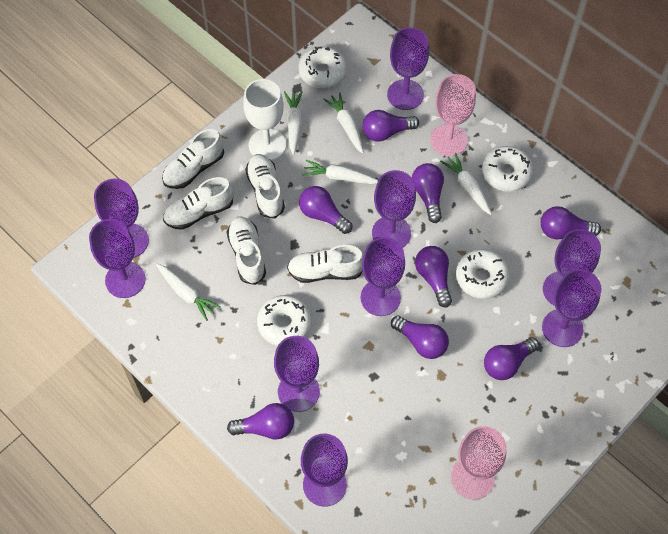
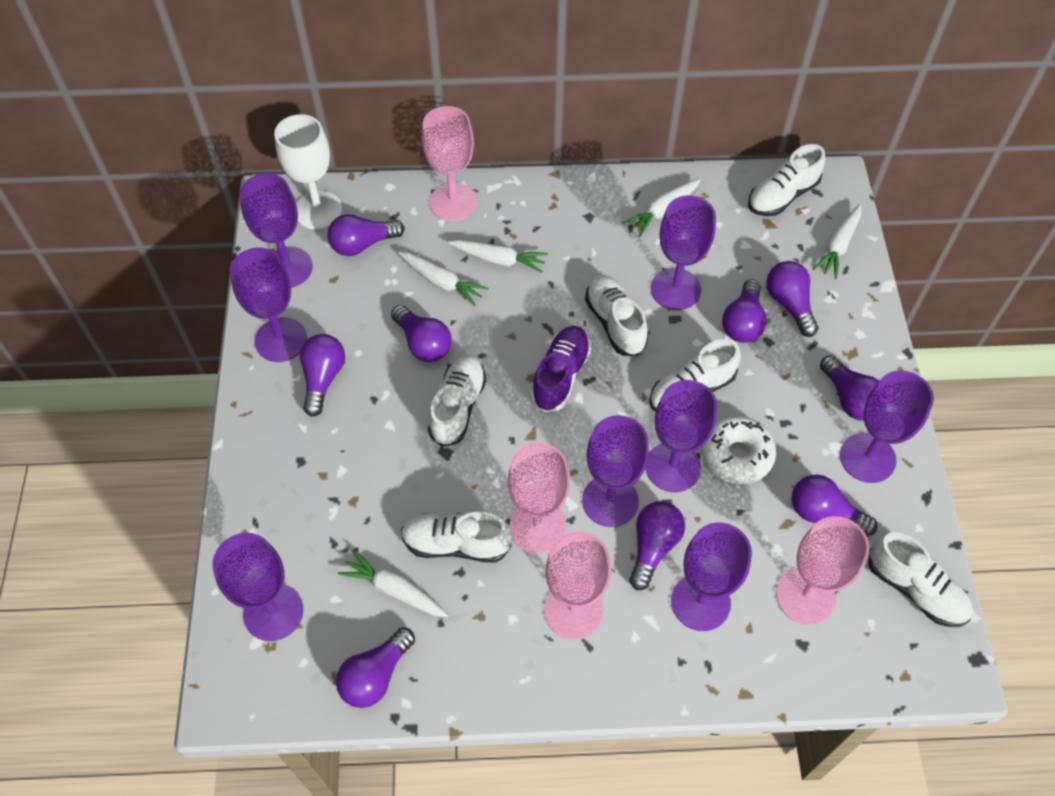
pink goblet: 2 -> 4
purple goblet: 9 -> 8
purple light bulb: 8 -> 9
purple shoe: 0 -> 1
white donut: 4 -> 1
white shoe: 5 -> 6

